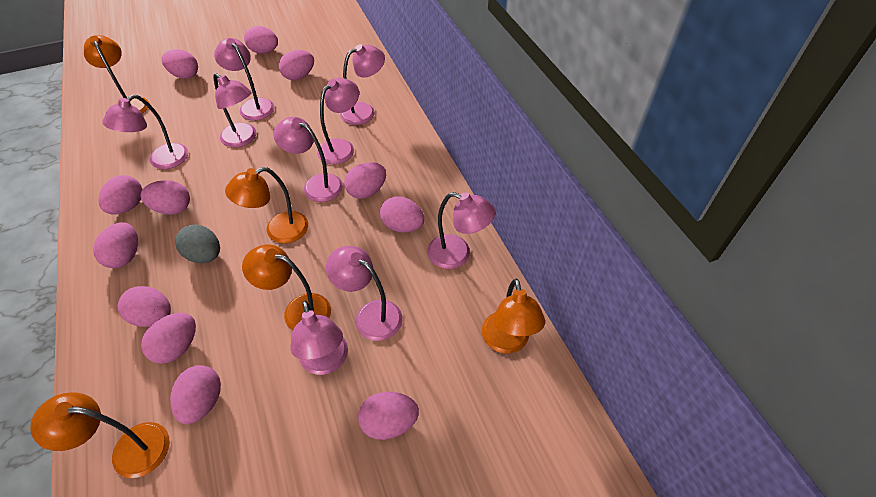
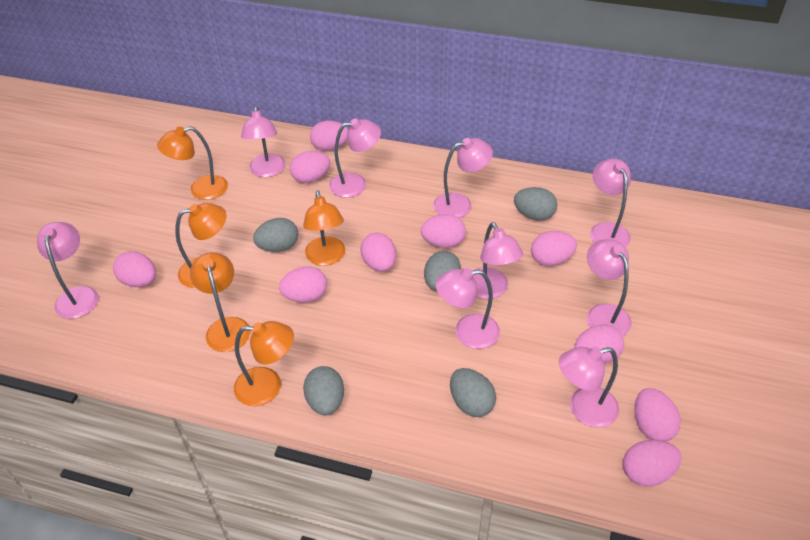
grey egg: 1 -> 5
pink egg: 12 -> 10

